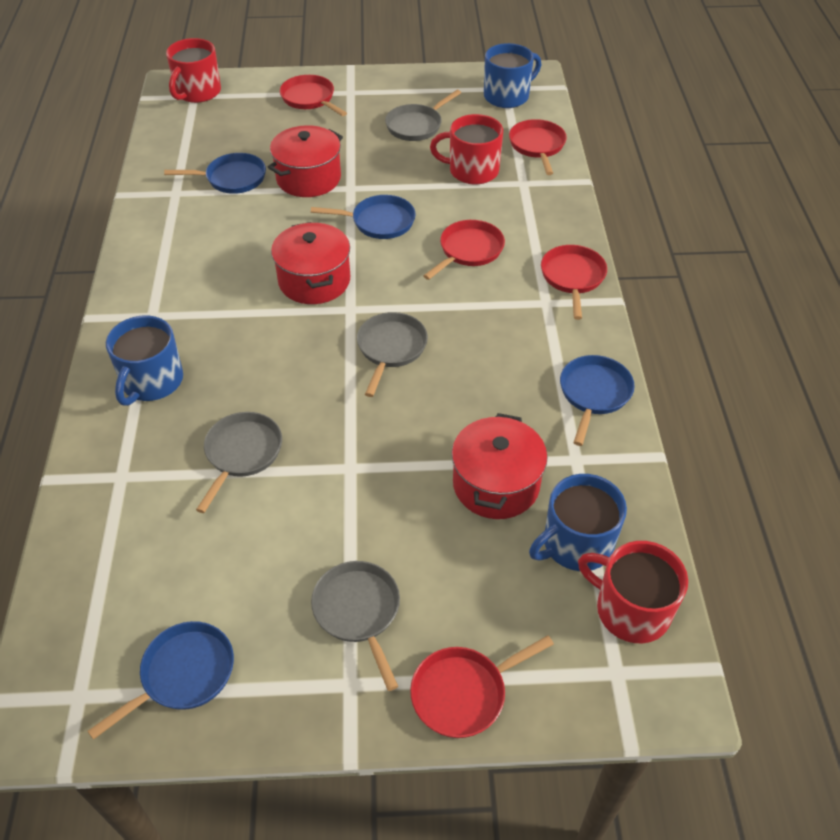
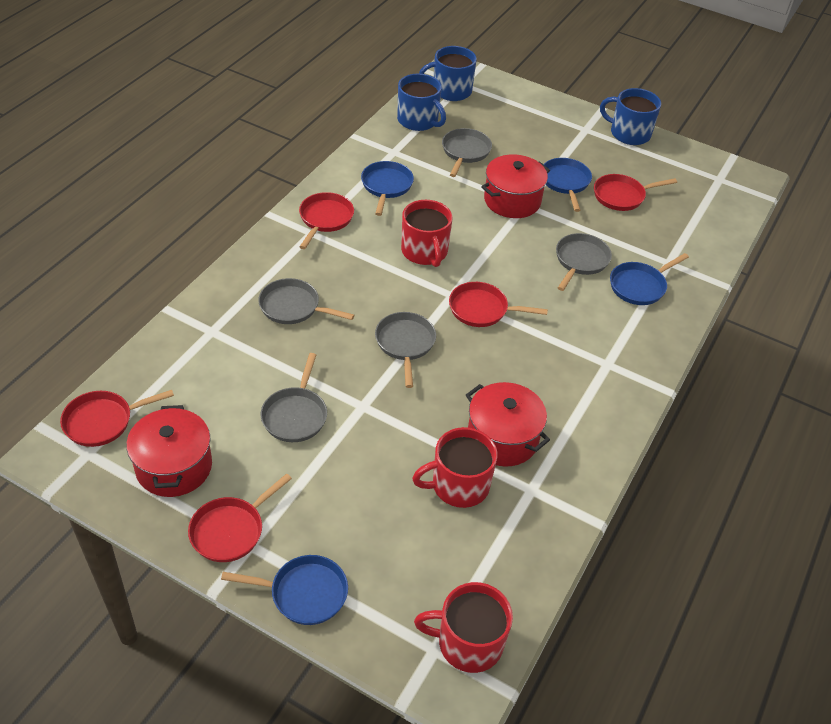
grey pan: 4 -> 5

